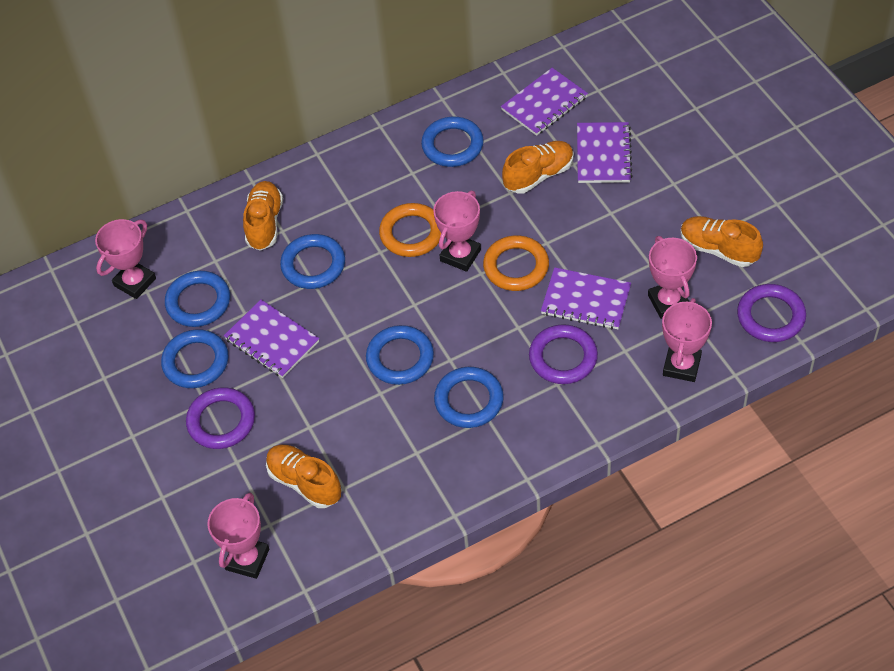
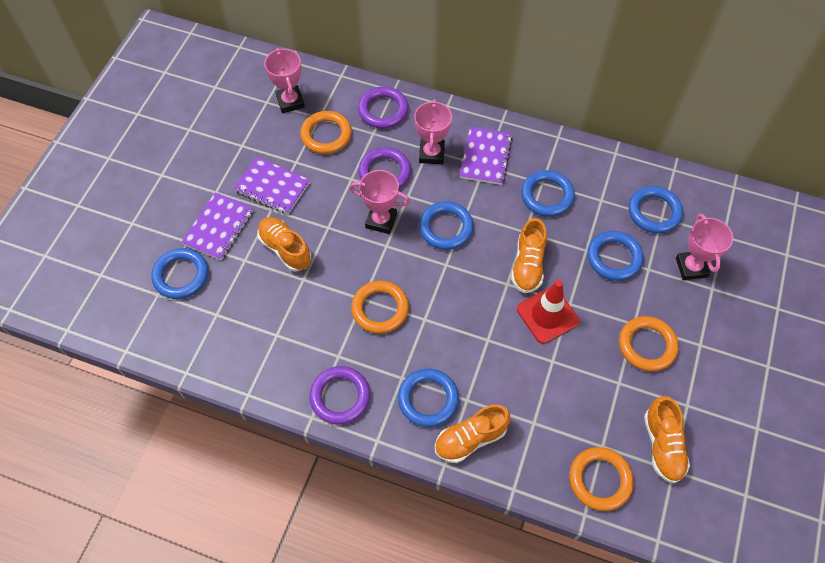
orange ring: 2 -> 4
pink trophy: 5 -> 4
purple notebook: 4 -> 3
red traffic cone: 0 -> 1

